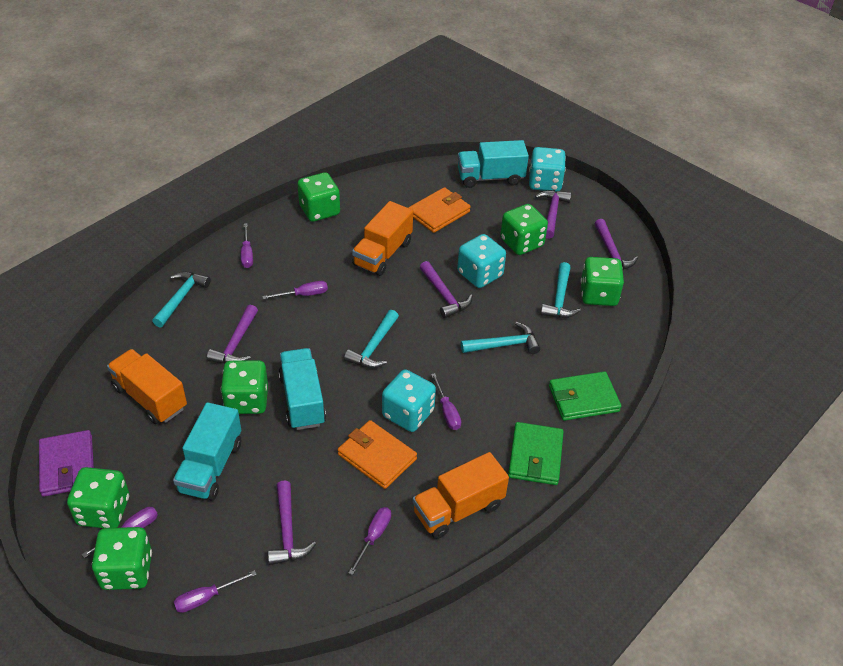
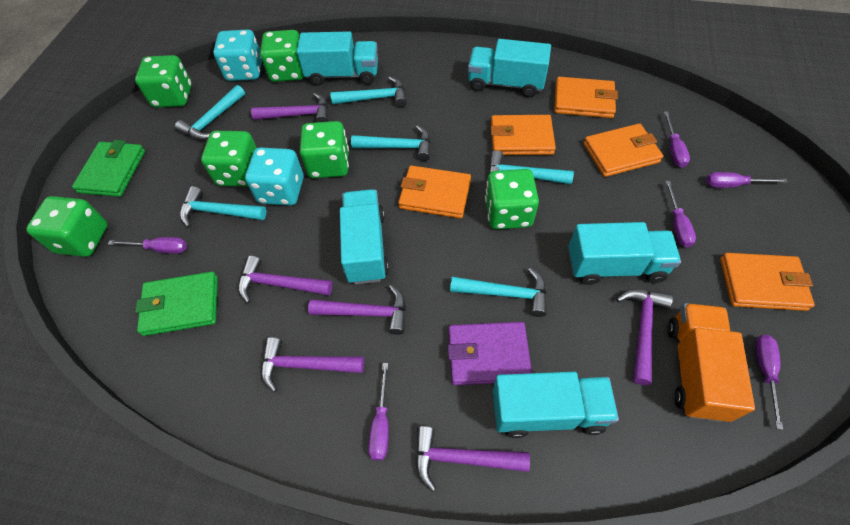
orange truck: 3 -> 1
orange wallet: 2 -> 5
purple hammer: 5 -> 6
turquoise dice: 3 -> 2
turquoise hammer: 4 -> 6
turquoise truck: 3 -> 5

